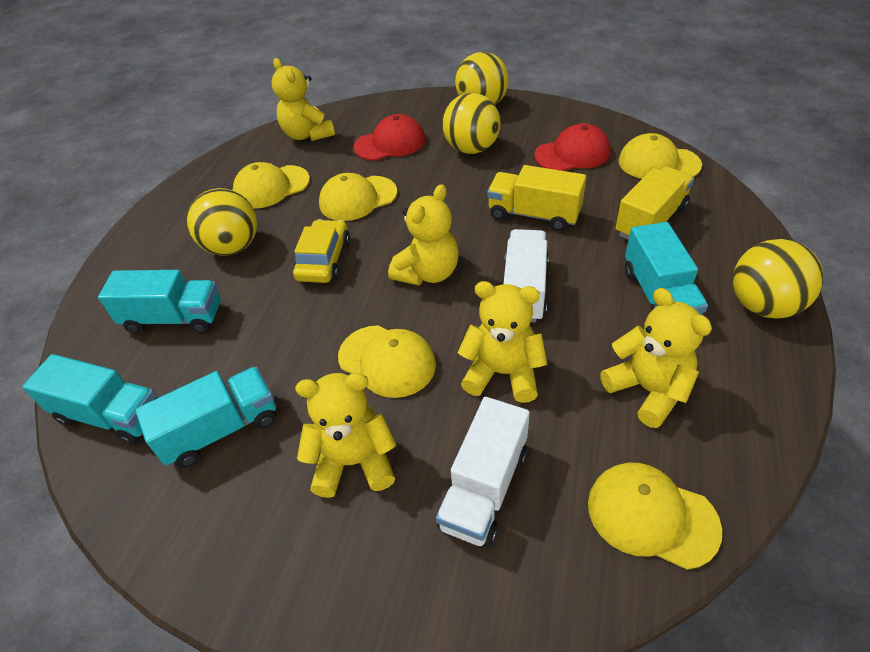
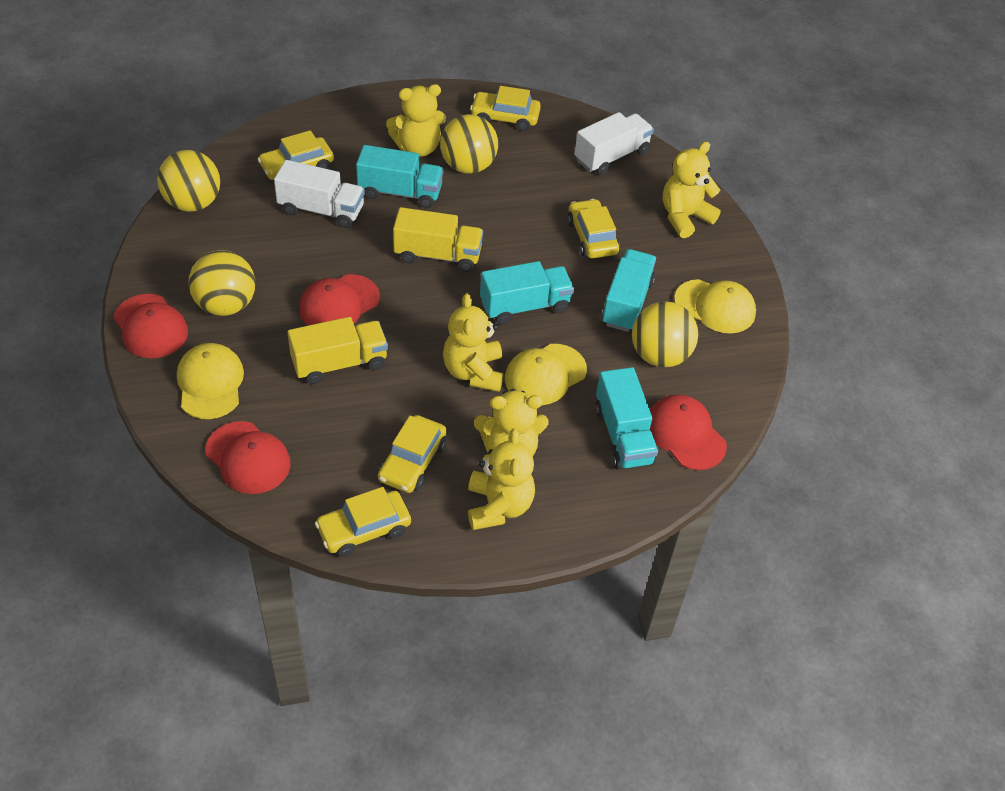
red cap: 2 -> 4
yellow cap: 5 -> 3
yellow car: 1 -> 5

